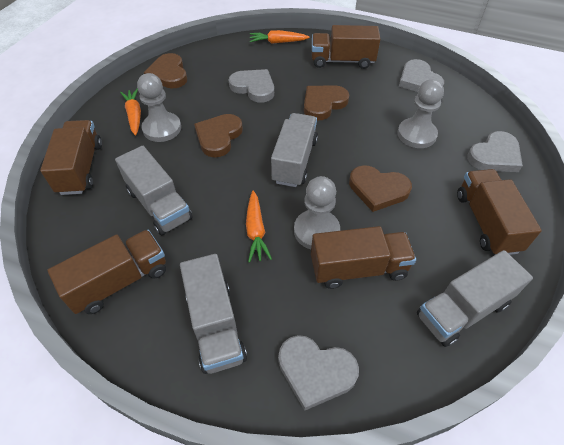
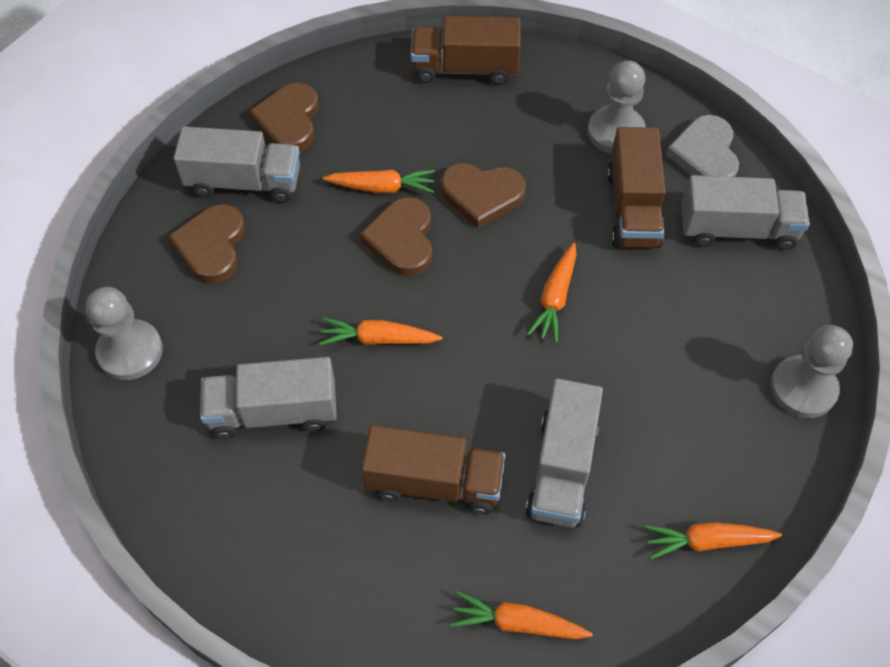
brown truck: 5 -> 3
grey heart: 4 -> 1
orange carrot: 3 -> 5

